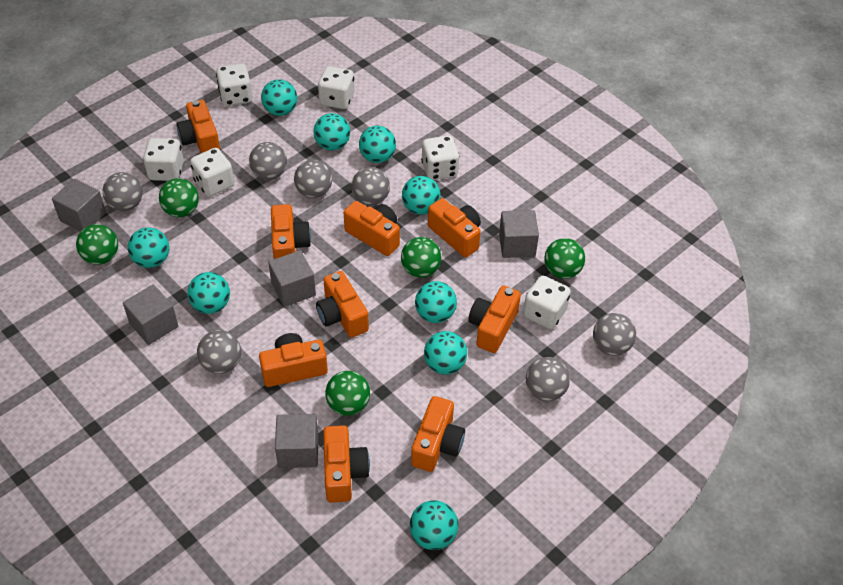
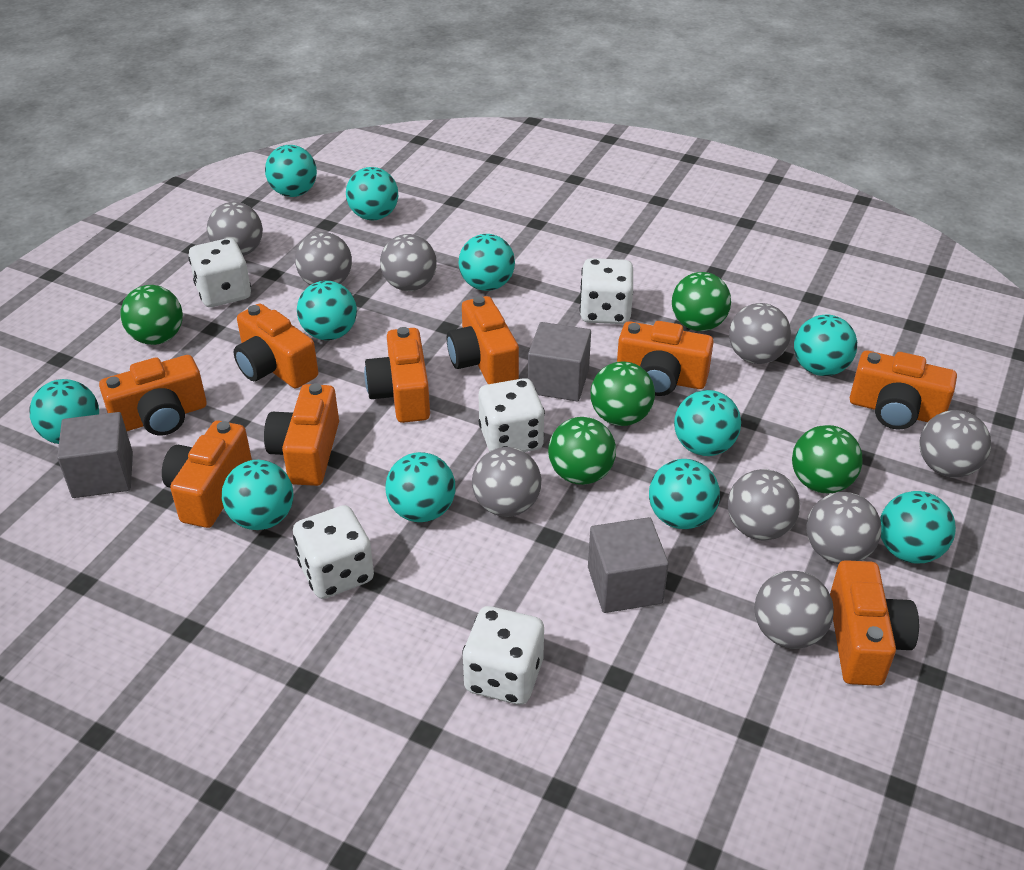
grey ball: 7 -> 9
grey cube: 5 -> 3
turquoise ball: 9 -> 11
white dice: 6 -> 5

